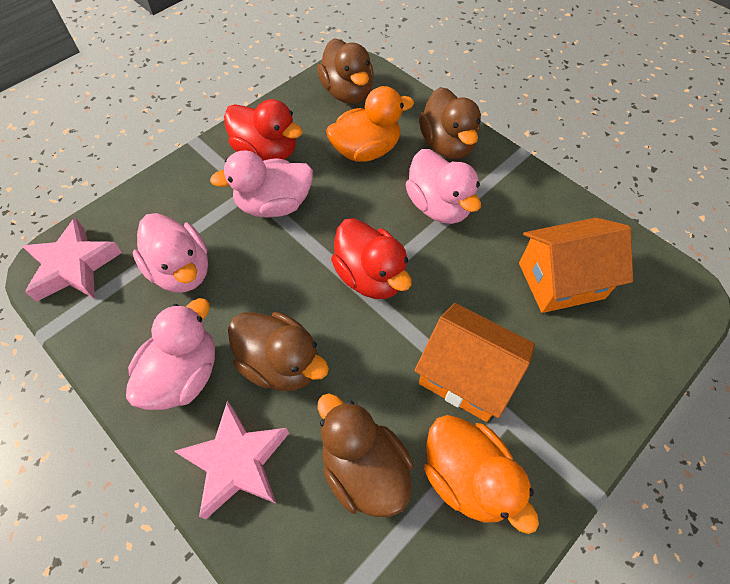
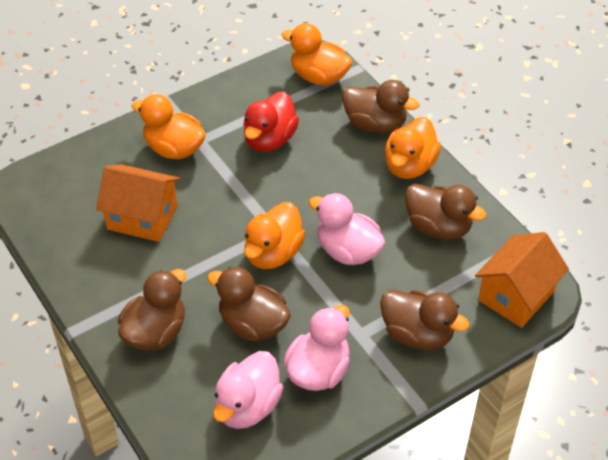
brown duck: 4 -> 5
orange duck: 2 -> 4
pink duck: 4 -> 3
pink star: 2 -> 0
red duck: 2 -> 1

